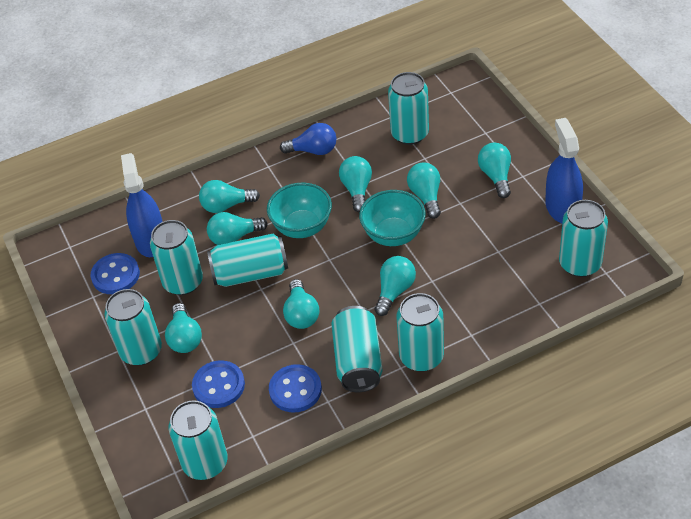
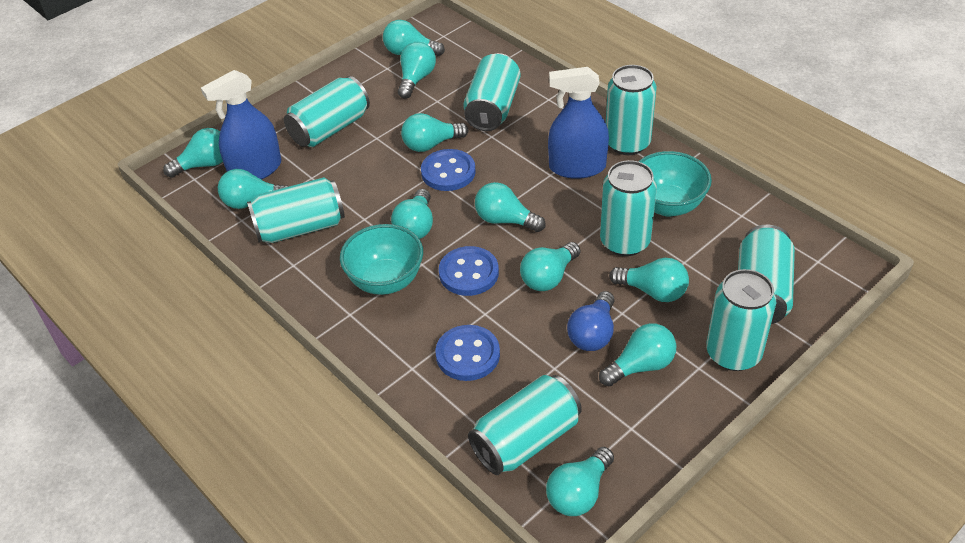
turquoise light bulb: 8 -> 11

